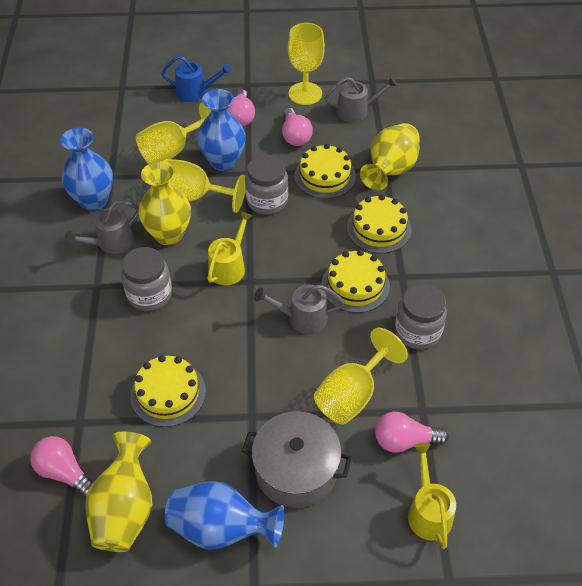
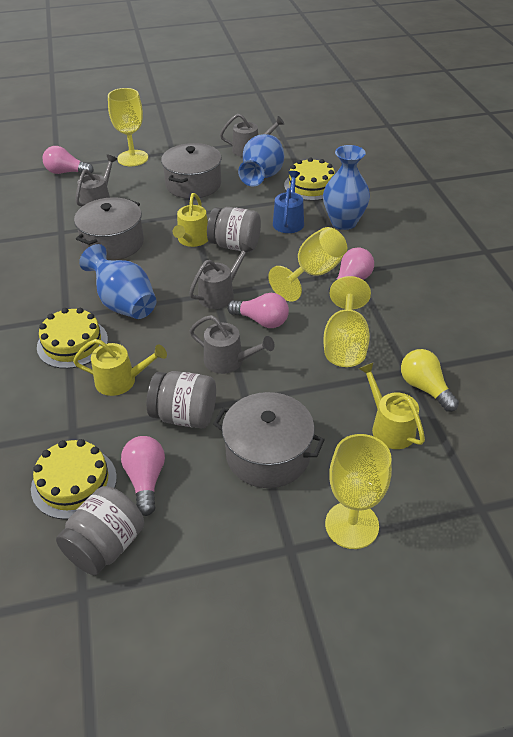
grey pot: 1 -> 3
grey watering can: 3 -> 4
yellow cake: 4 -> 3
yellow light bulb: 0 -> 1
yellow vase: 3 -> 0
yellow watering can: 2 -> 3

